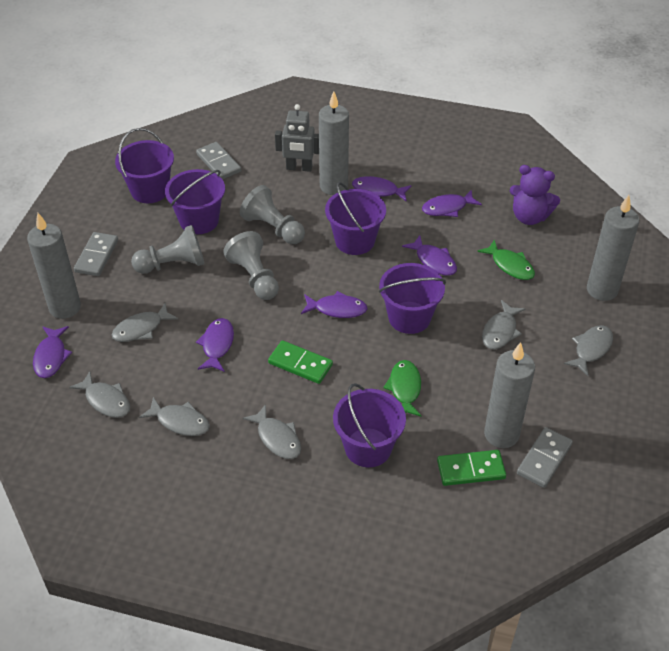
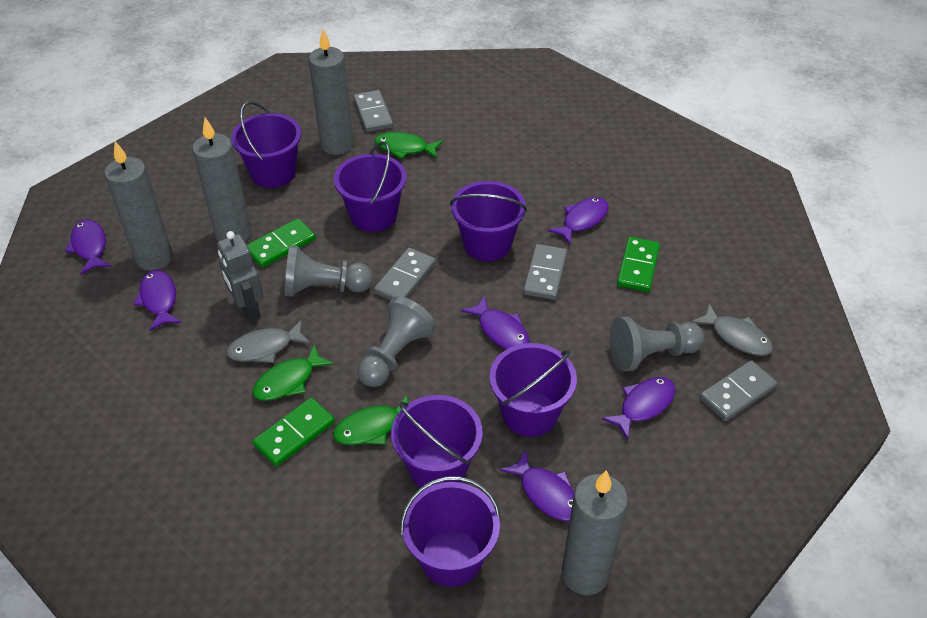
green domino: 2 -> 3
green fish: 2 -> 3
grey domino: 3 -> 4
grey fish: 6 -> 2
purple bucket: 5 -> 6
purple teddy bear: 1 -> 0

